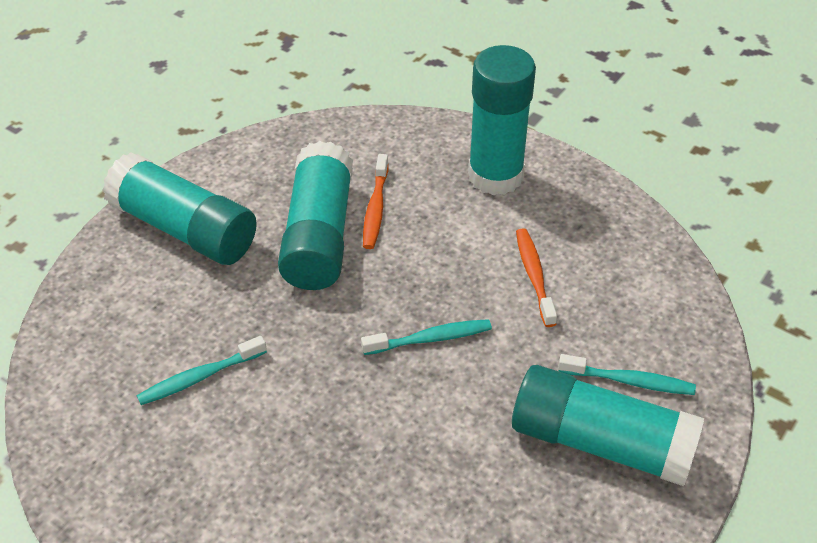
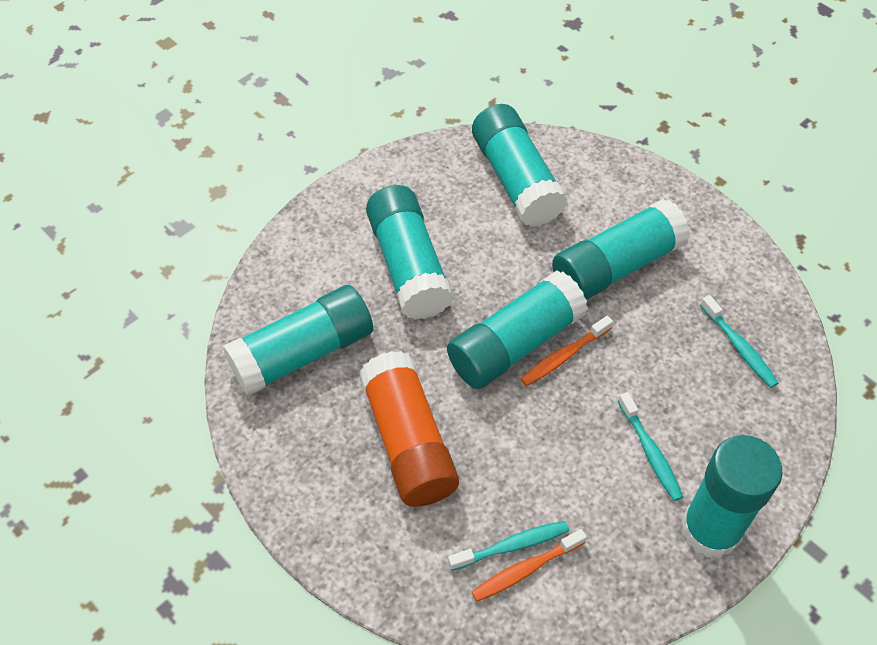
orange glue stick: 0 -> 1
turquoise glue stick: 4 -> 6

